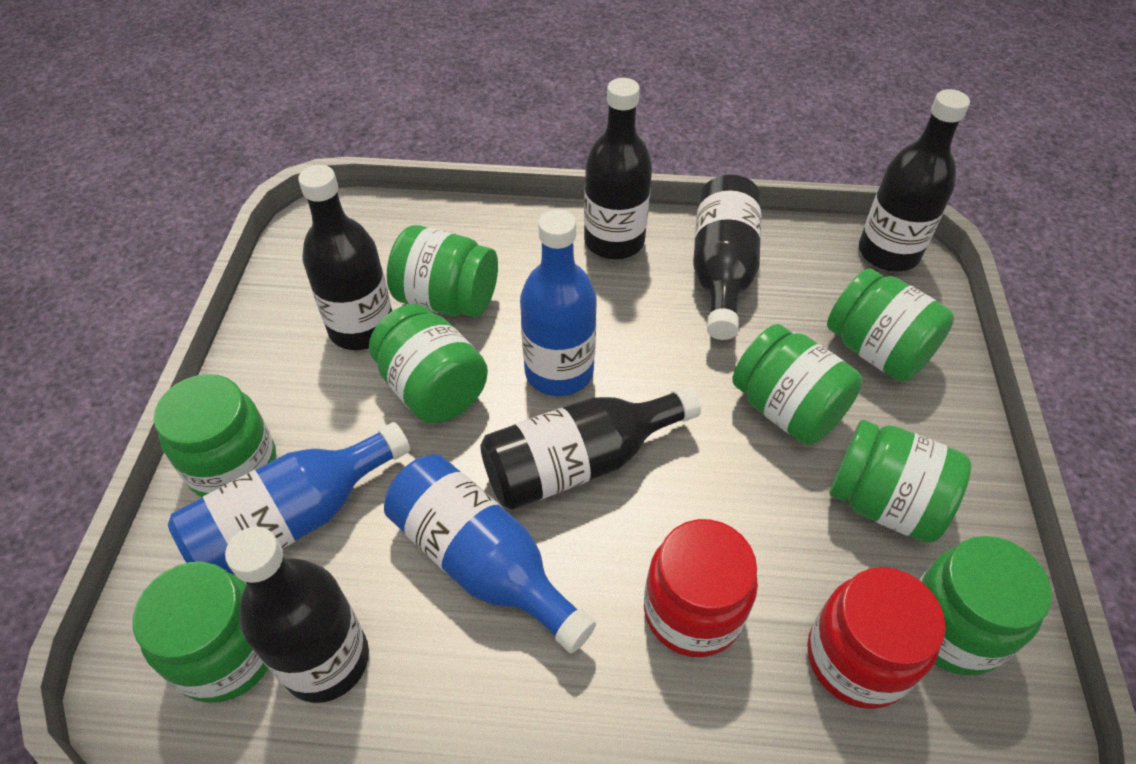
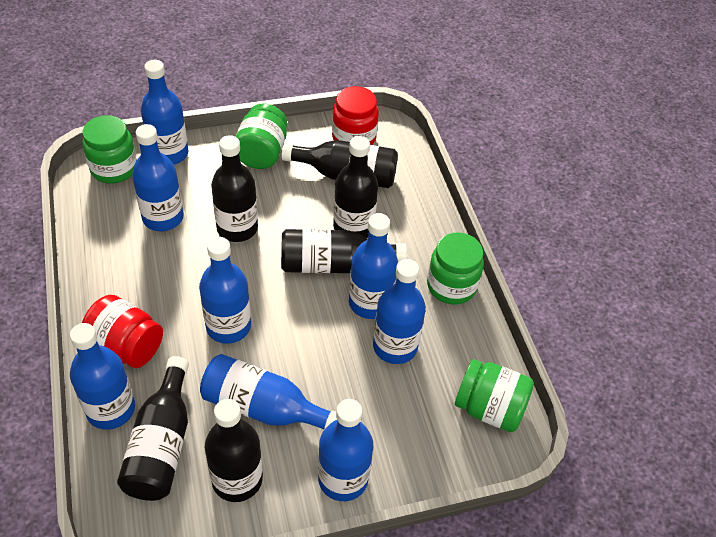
blue bottle: 3 -> 8
green jar: 8 -> 4

